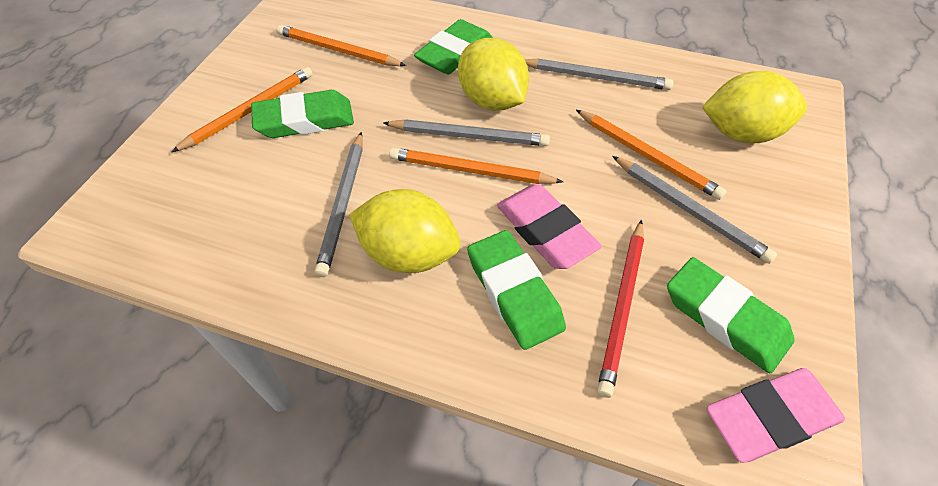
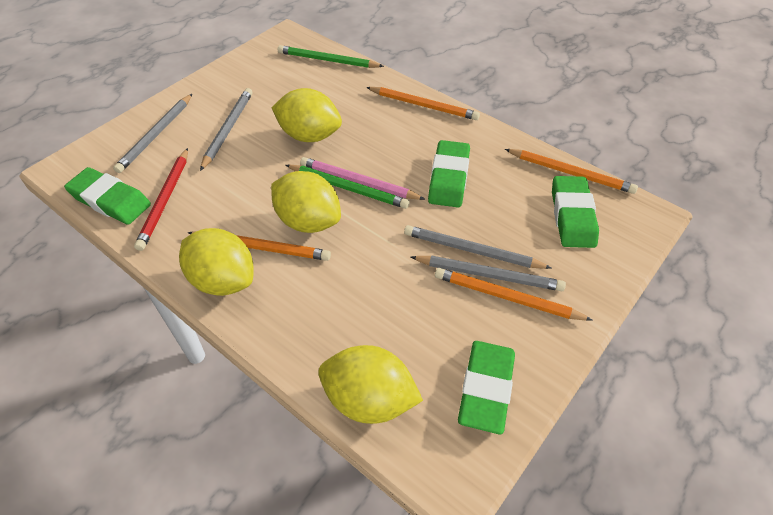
green pencil: 0 -> 2
pink eraser: 2 -> 0
pink pencil: 0 -> 1
yellow lemon: 3 -> 4

